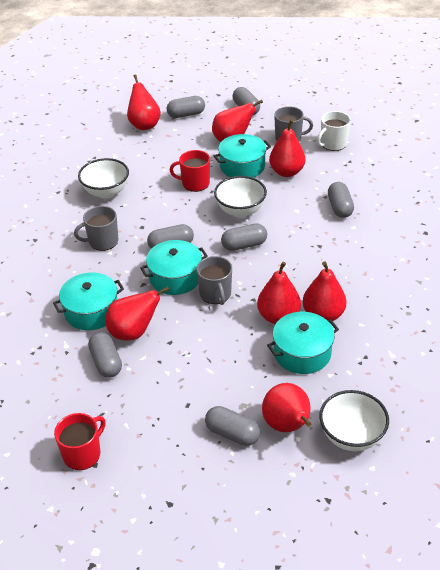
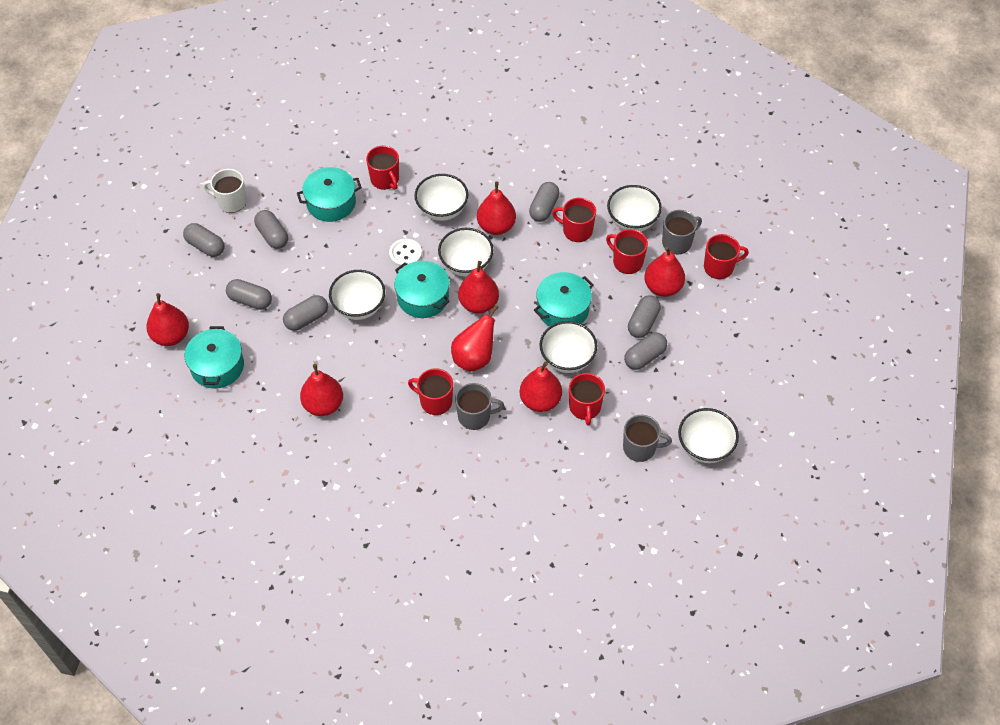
red mug: 2 -> 6
white bowl: 3 -> 6
white button: 0 -> 1

